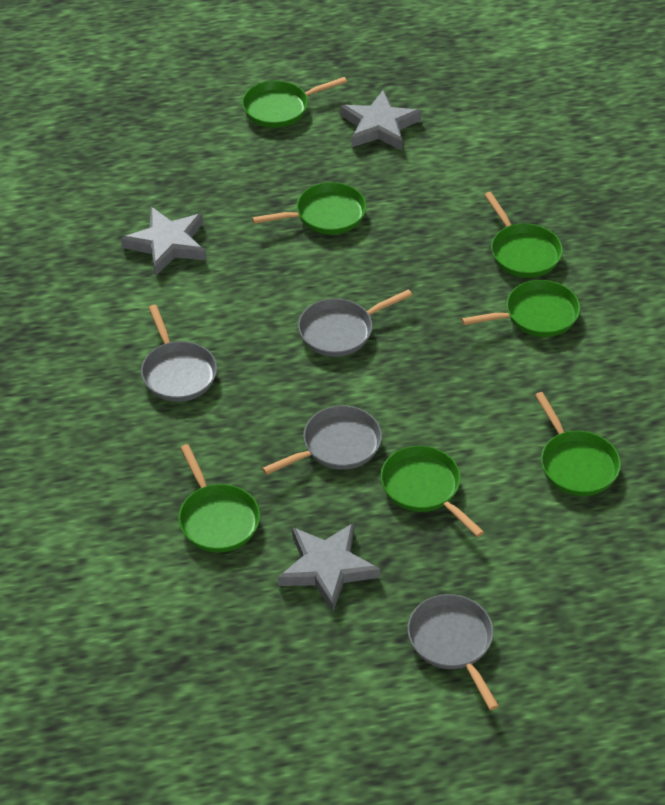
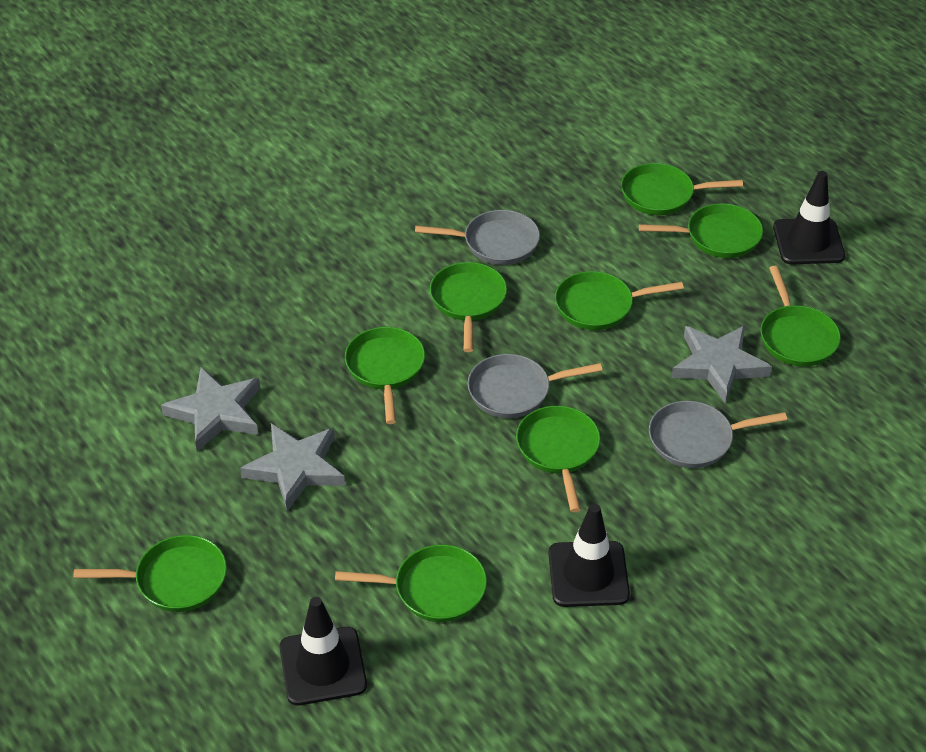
black traffic cone: 0 -> 3
green pan: 7 -> 9
grey pan: 4 -> 3

